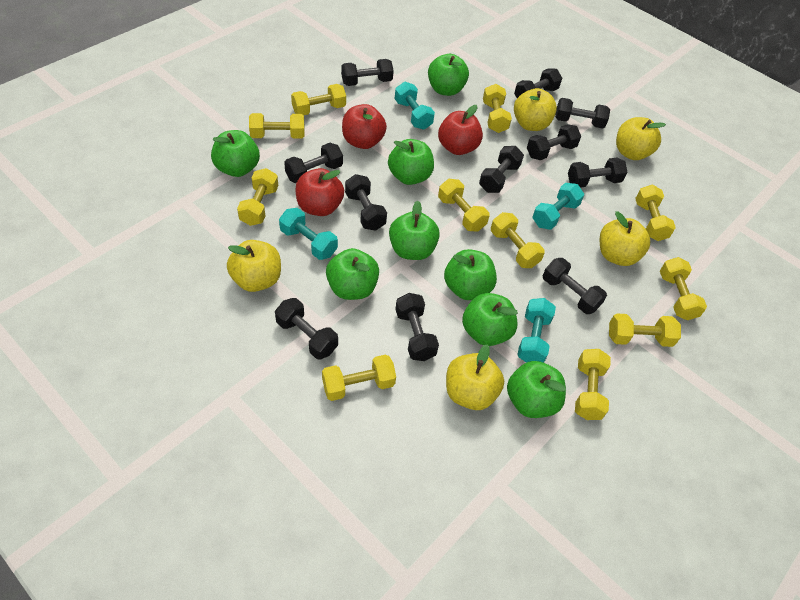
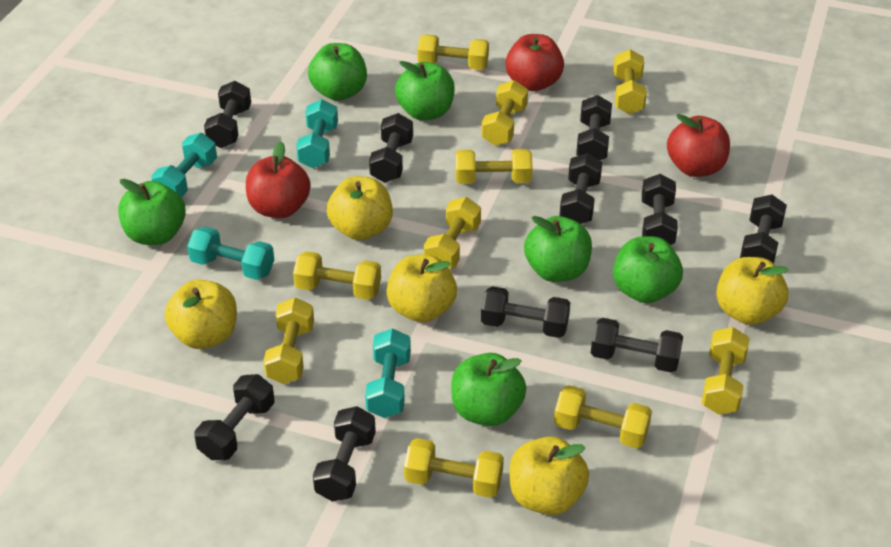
black dumbbell: 11 -> 10
green apple: 8 -> 6
yellow dumbbell: 11 -> 10

